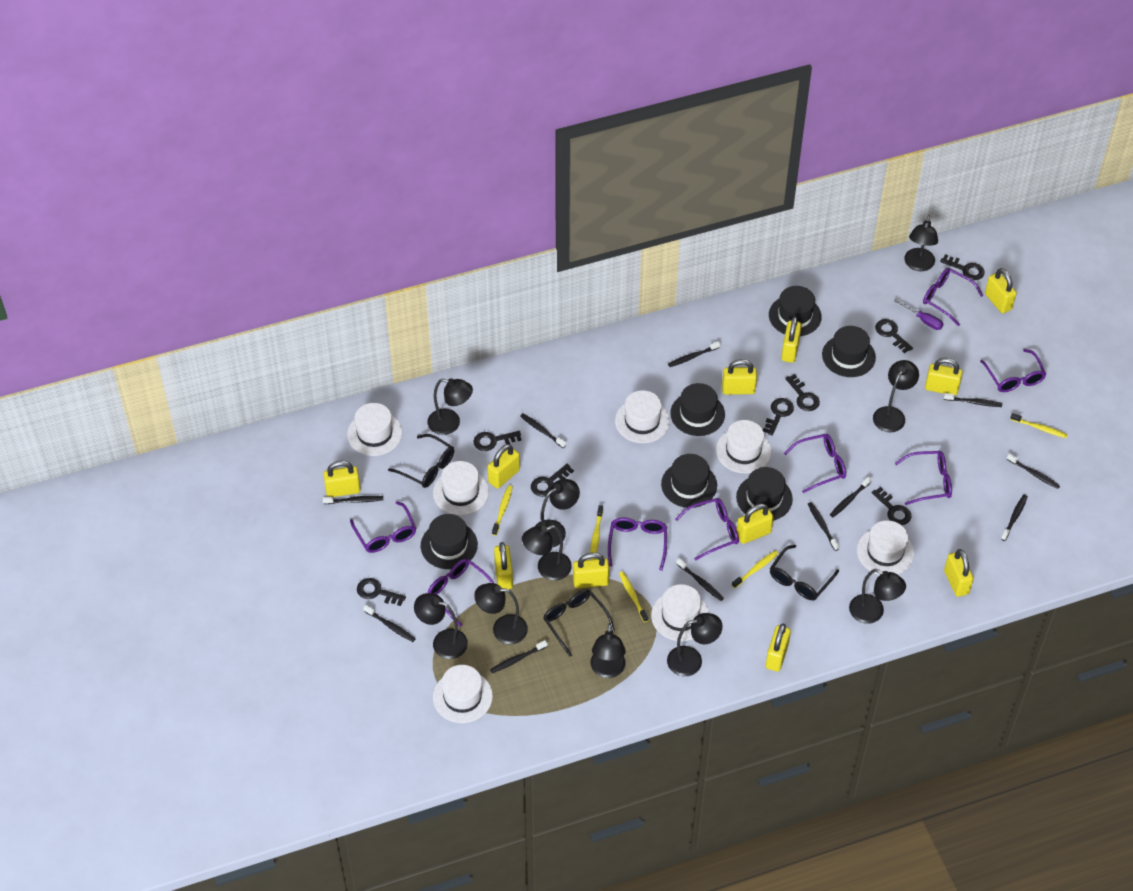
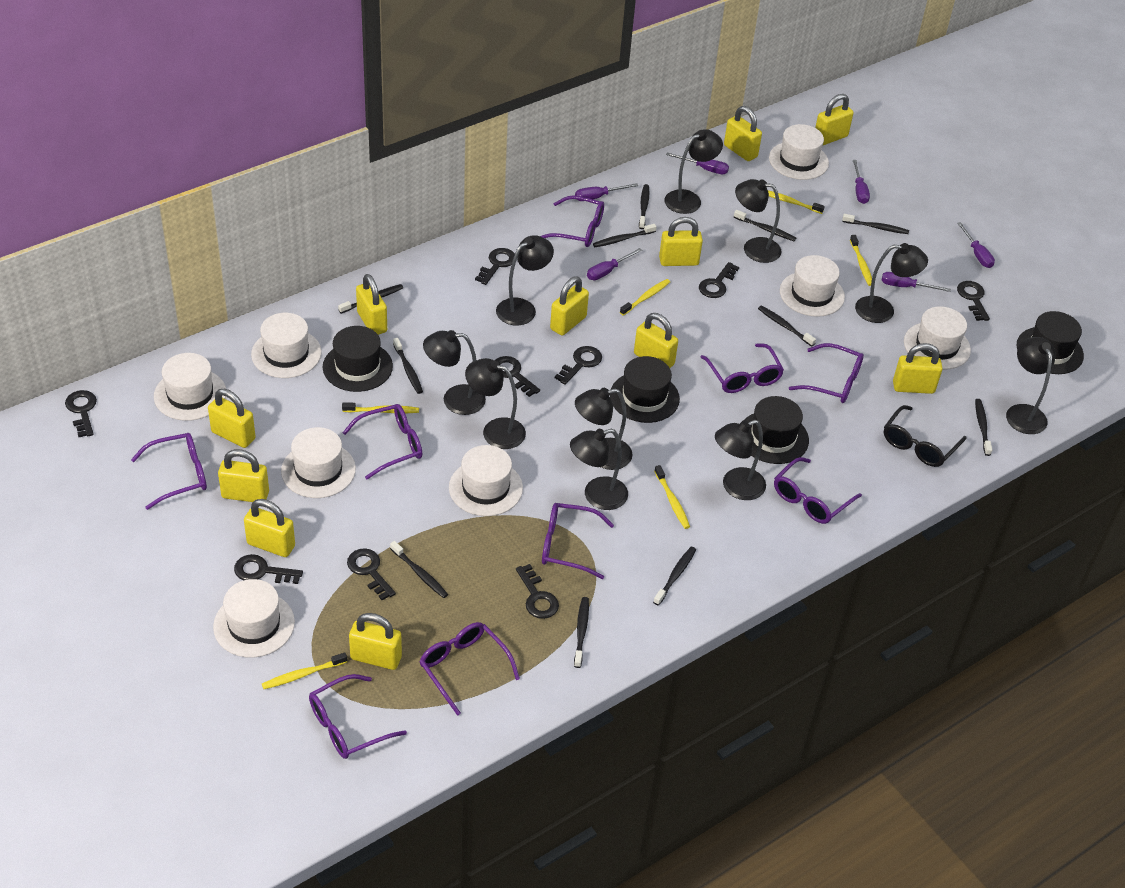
black glasses: 3 -> 1
black hat: 6 -> 4
black key: 8 -> 9
purple glasses: 8 -> 9
purple screwdriver: 1 -> 6
white hat: 7 -> 8
yellow toothbrush: 5 -> 6

